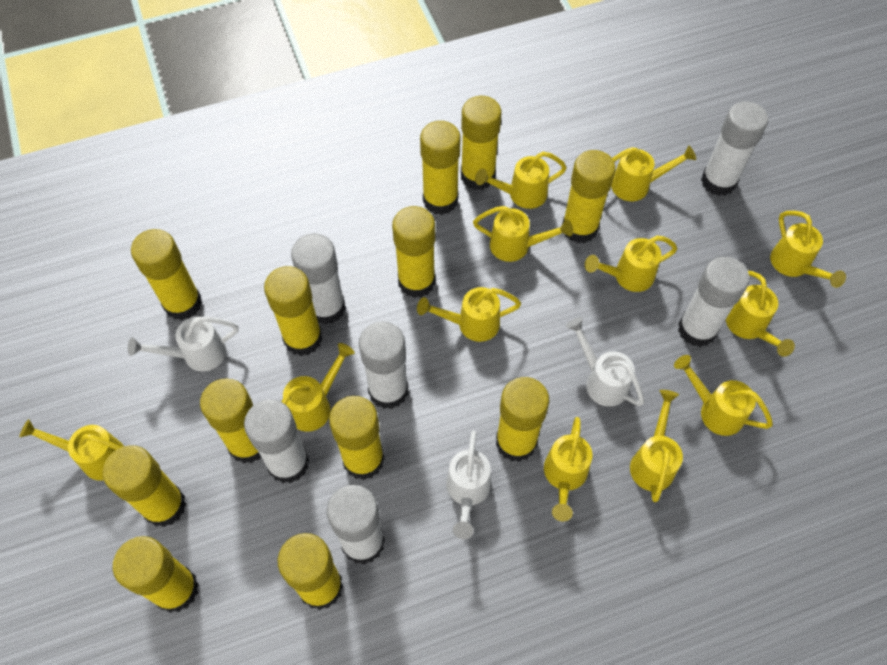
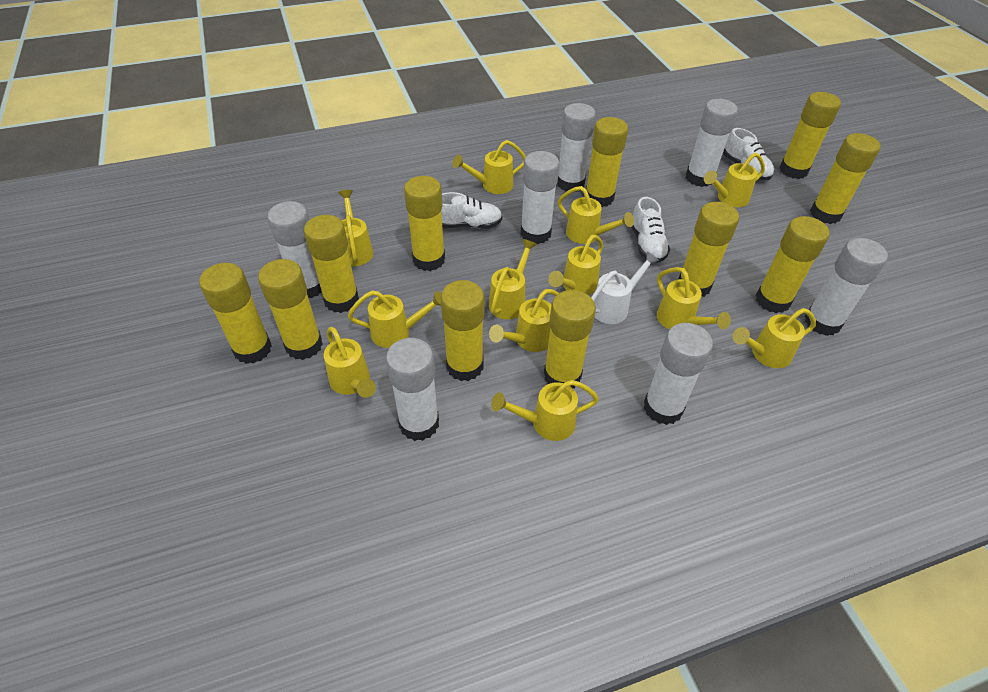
white glue stick: 6 -> 7
white shoe: 0 -> 3
white watering can: 3 -> 1
yellow glue stick: 12 -> 11

